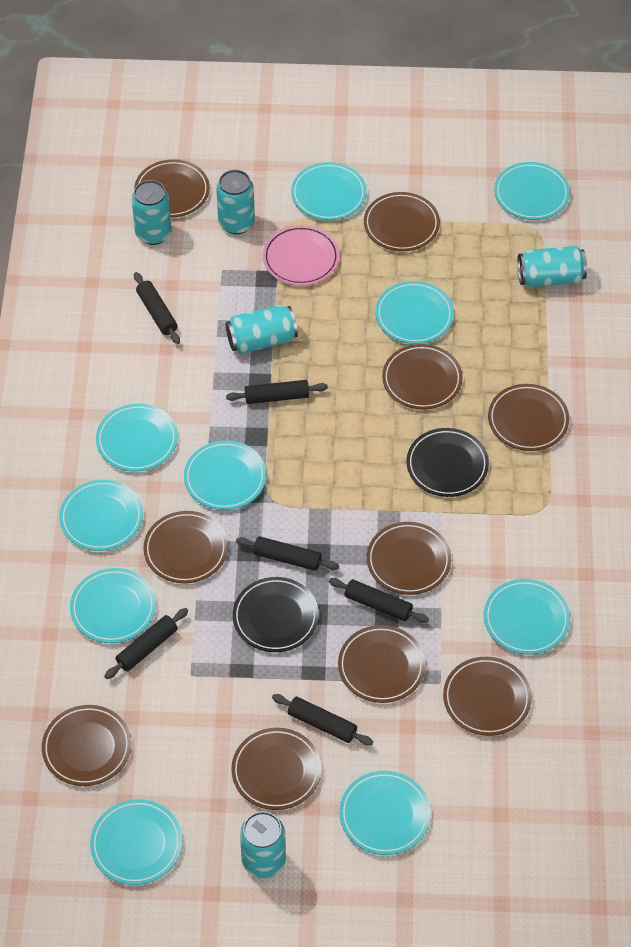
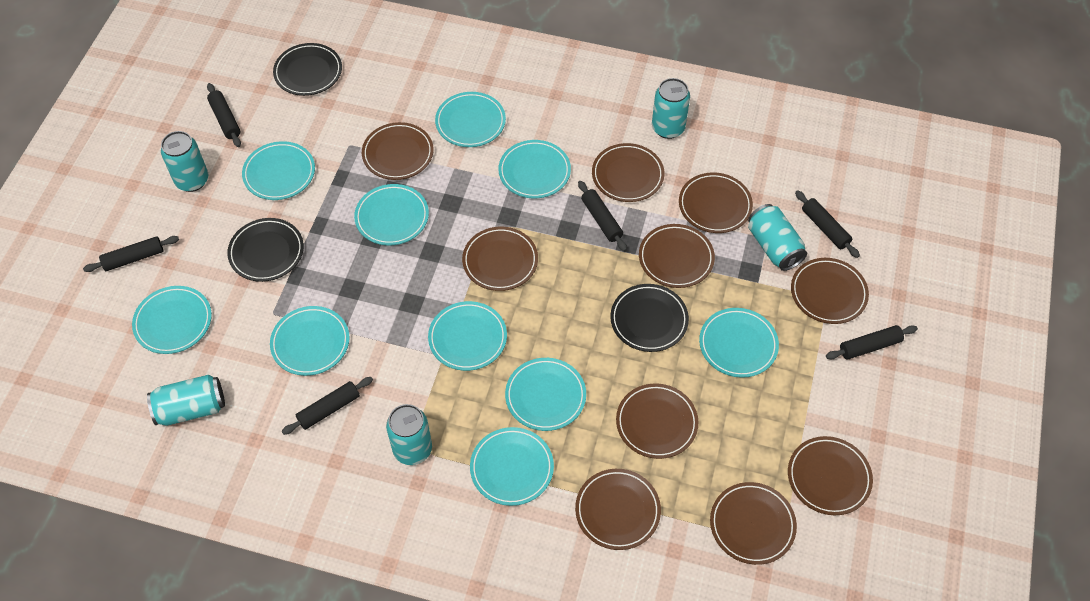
black plate: 2 -> 3
pink plate: 1 -> 0

